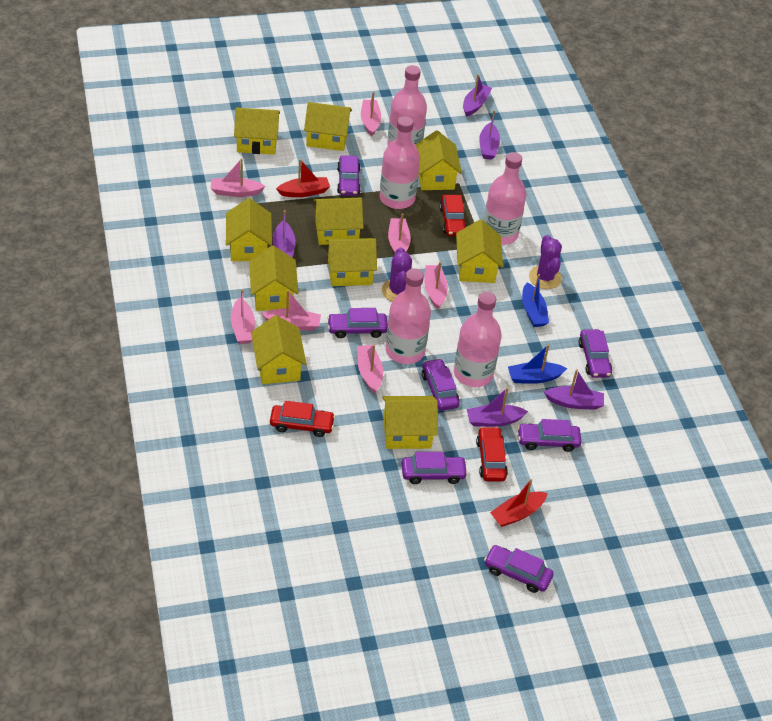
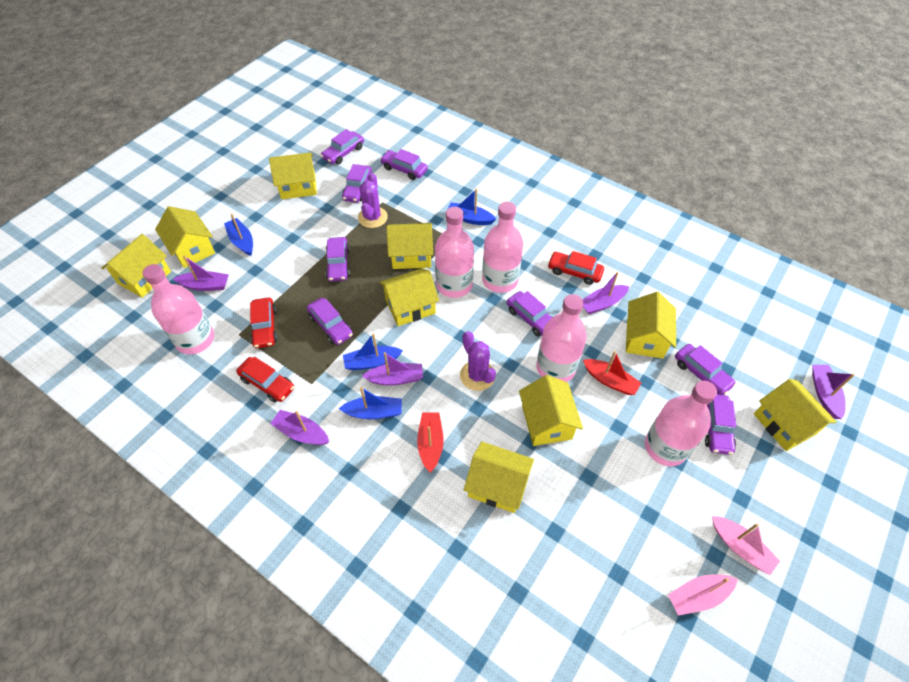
blue boat: 2 -> 4
pink boat: 7 -> 2
purple car: 7 -> 8
yellow house: 10 -> 9

